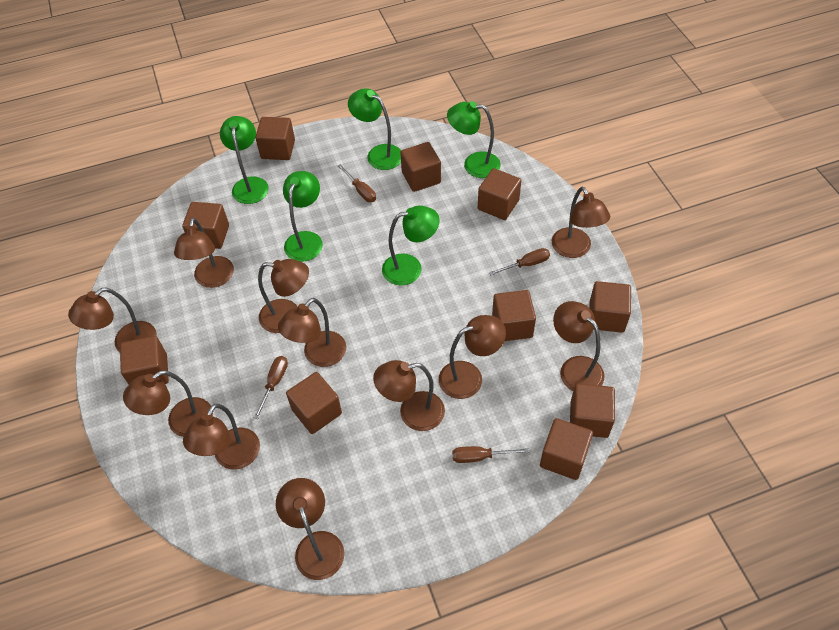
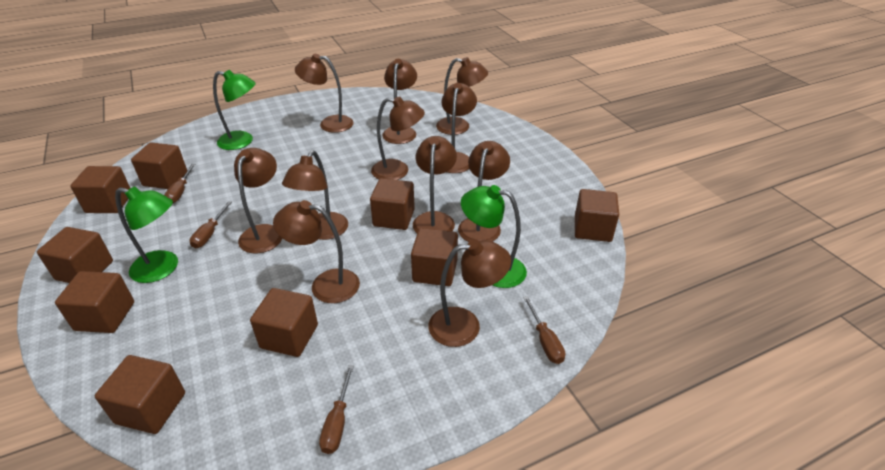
brown cube: 10 -> 9
green lamp: 5 -> 3

